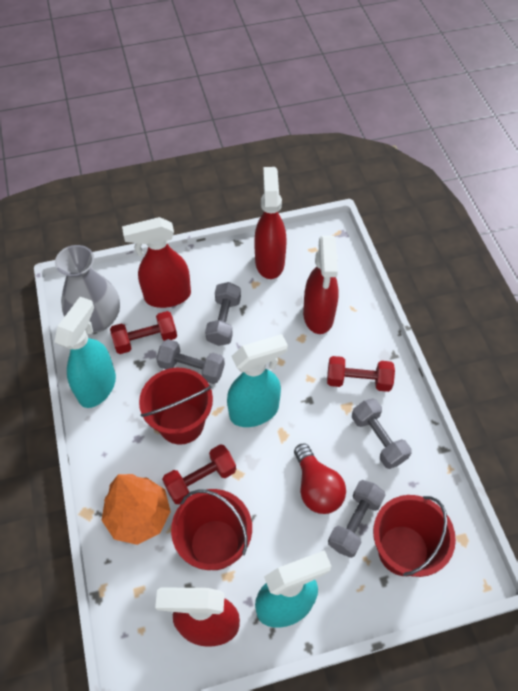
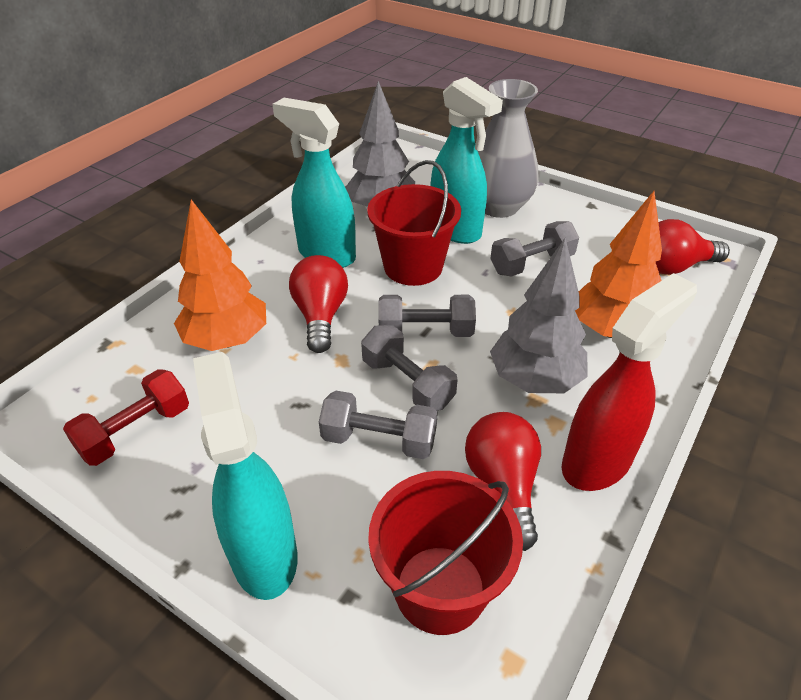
grey tree: 0 -> 2
orange tree: 1 -> 2
red bucket: 3 -> 2
red dumbbell: 3 -> 1
red light bulb: 1 -> 3
red spray bottle: 4 -> 1

